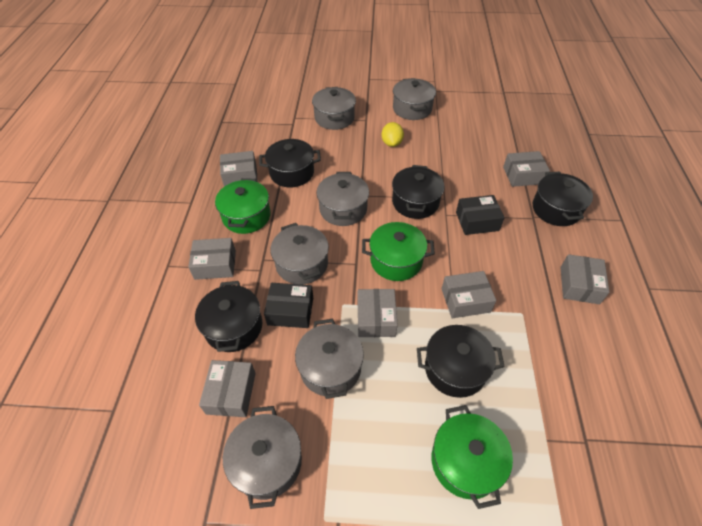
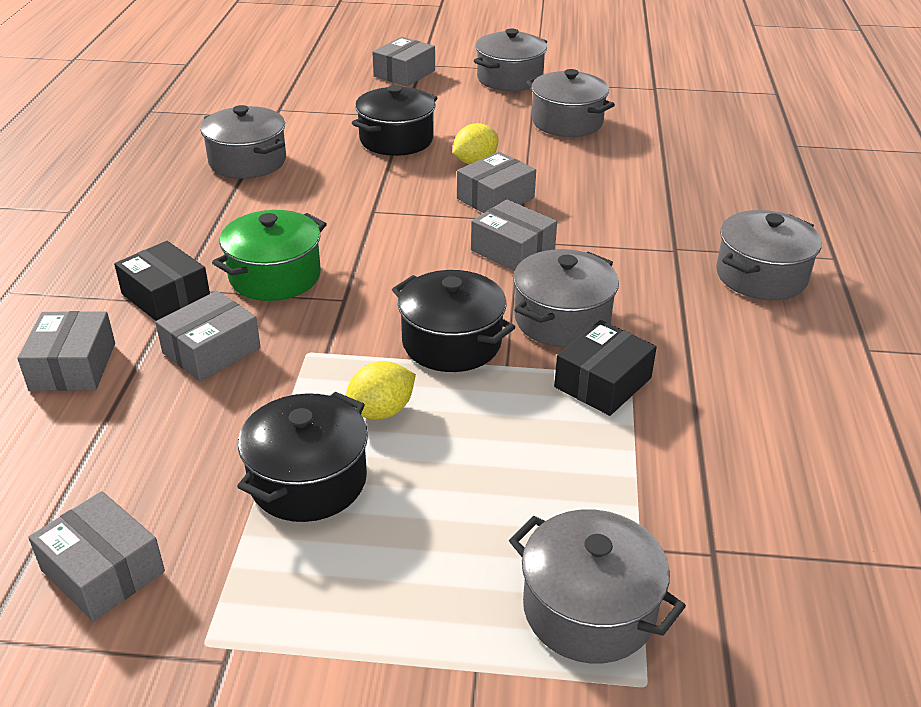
black pot: 5 -> 3
green pot: 3 -> 1
grey box: 7 -> 6
yellow lemon: 1 -> 2

